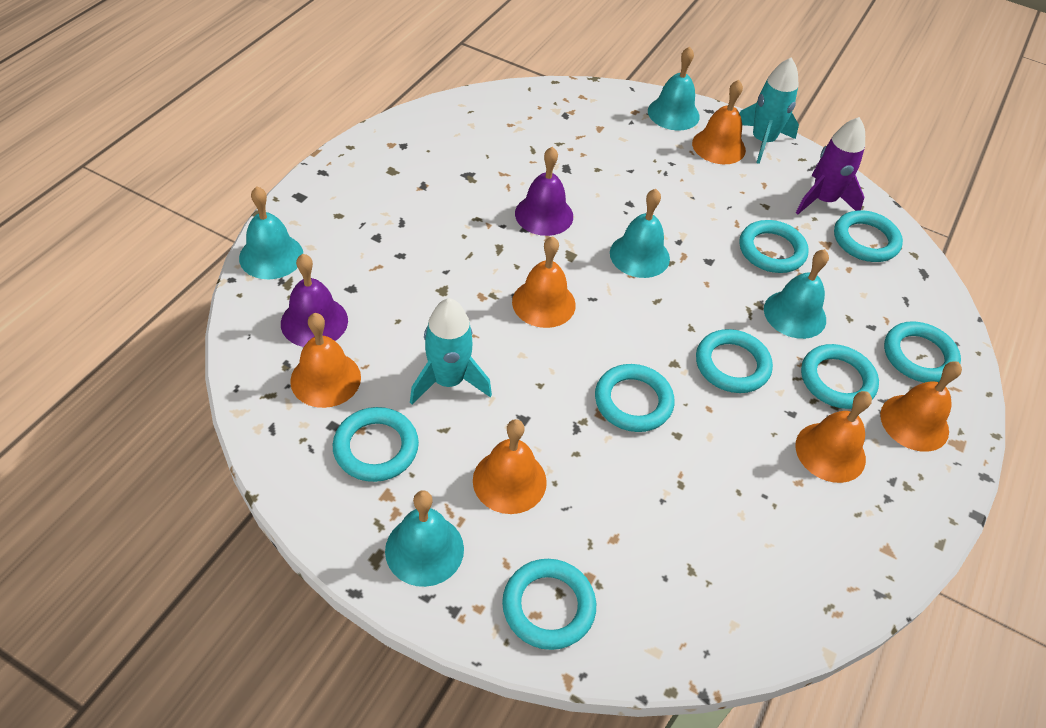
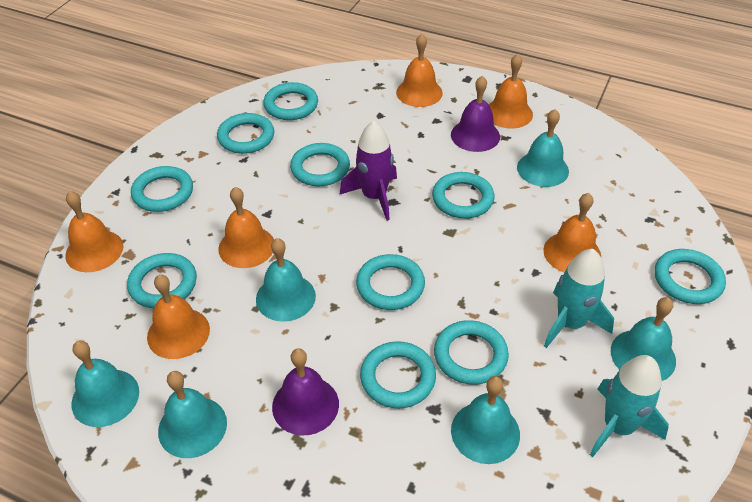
turquoise bell: 5 -> 6
turquoise ring: 8 -> 10

